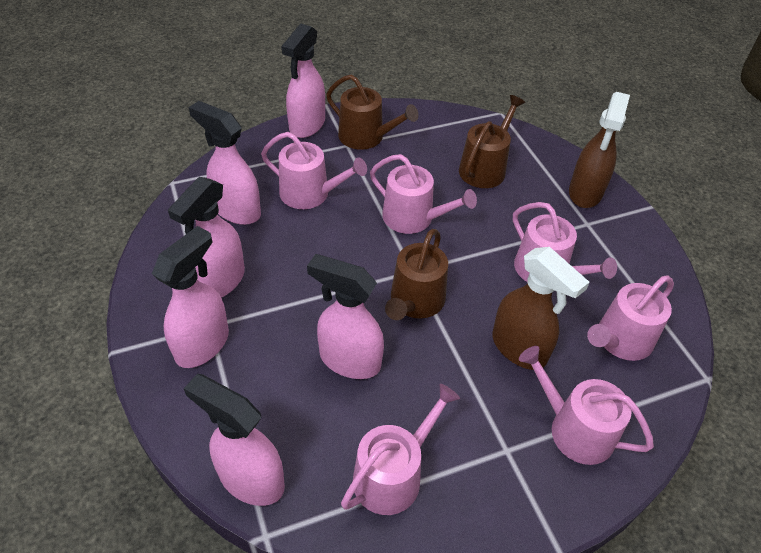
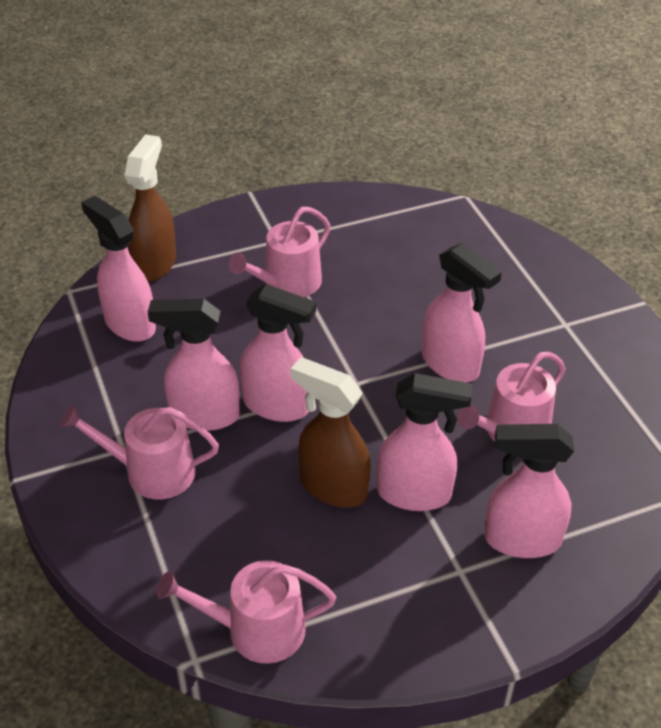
brown watering can: 3 -> 0
pink watering can: 6 -> 4

